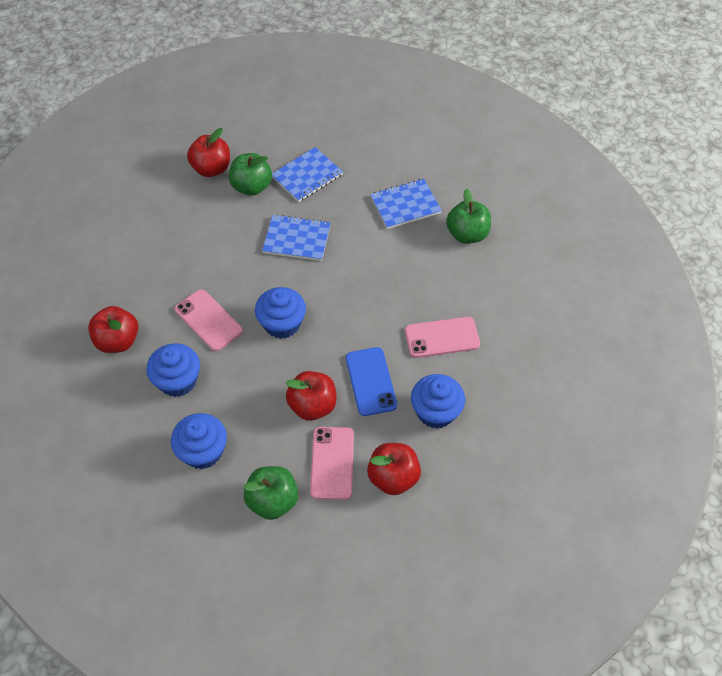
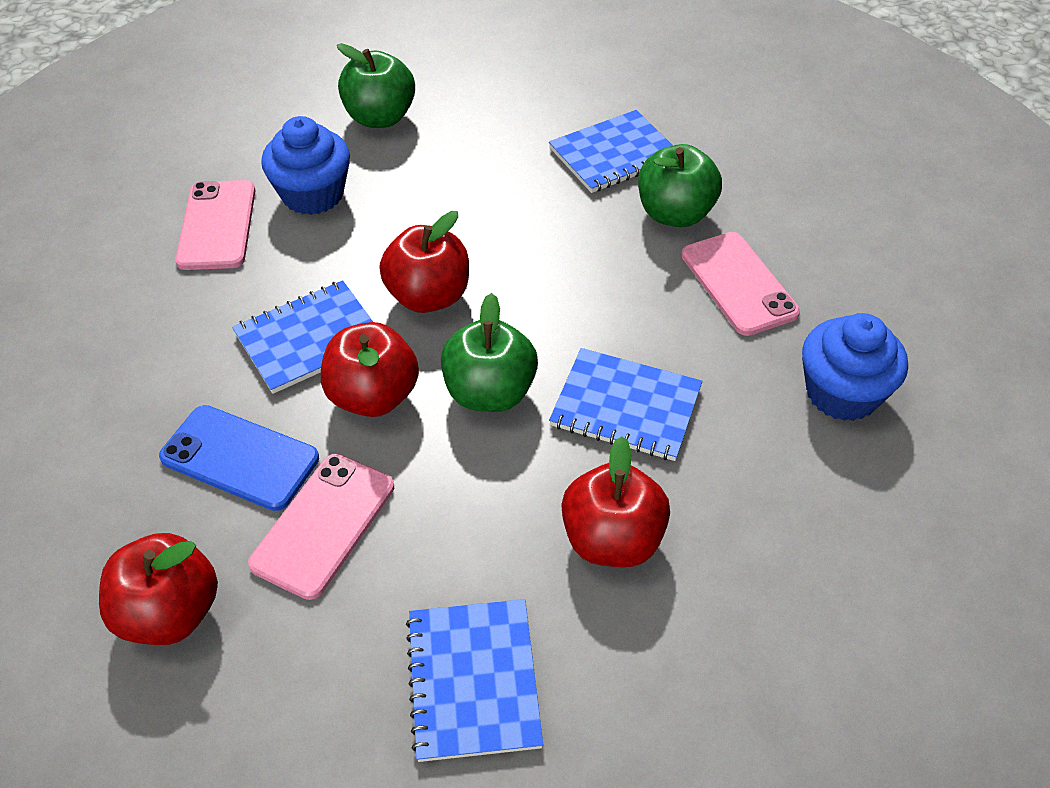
blue cupcake: 4 -> 2
blue notebook: 3 -> 4

